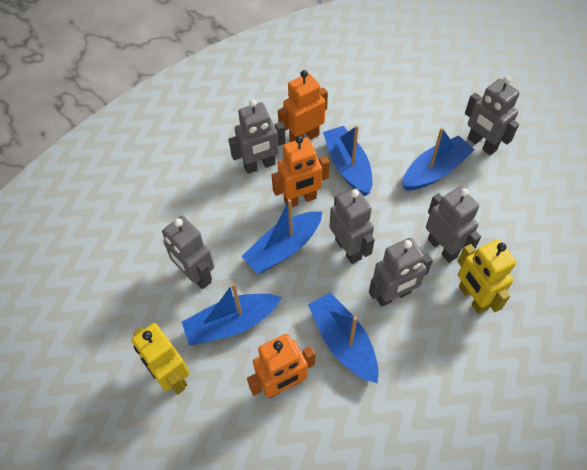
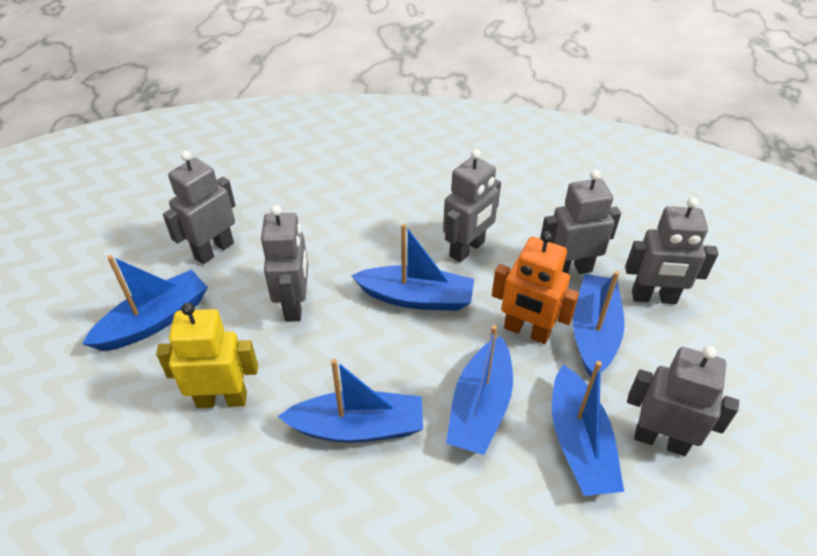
blue boat: 5 -> 6
orange robot: 3 -> 1
yellow robot: 2 -> 1

